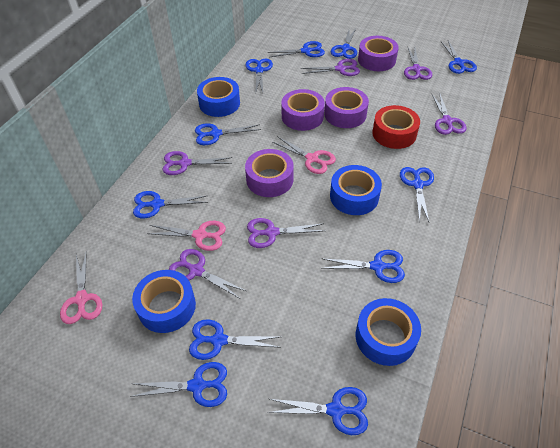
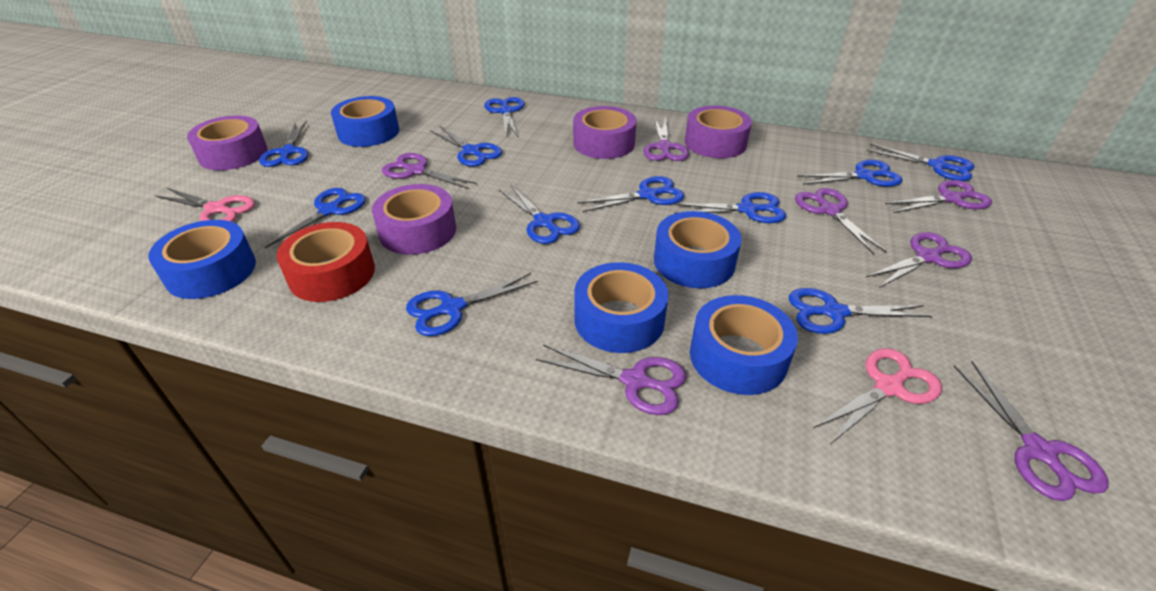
blue tape: 4 -> 5
pink scissors: 3 -> 2
purple scissors: 6 -> 7

